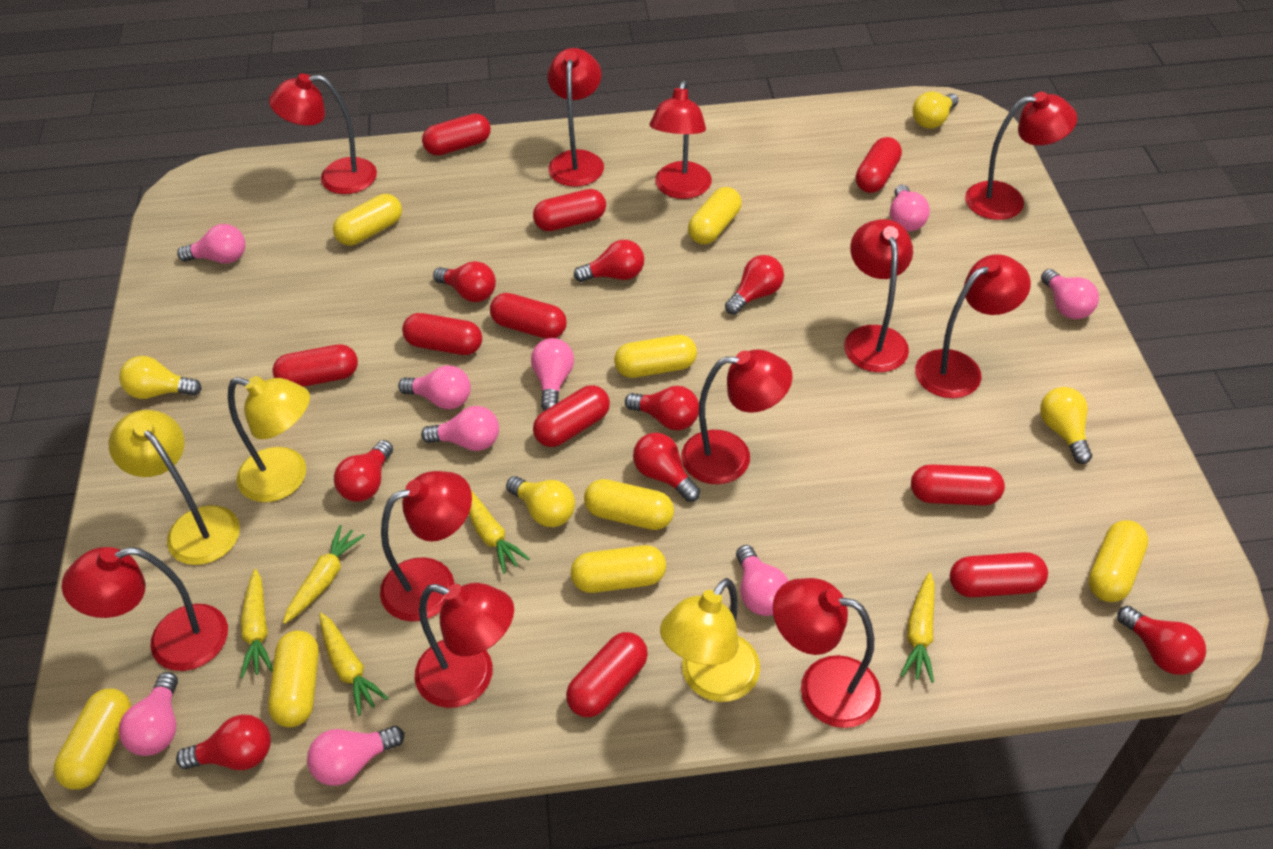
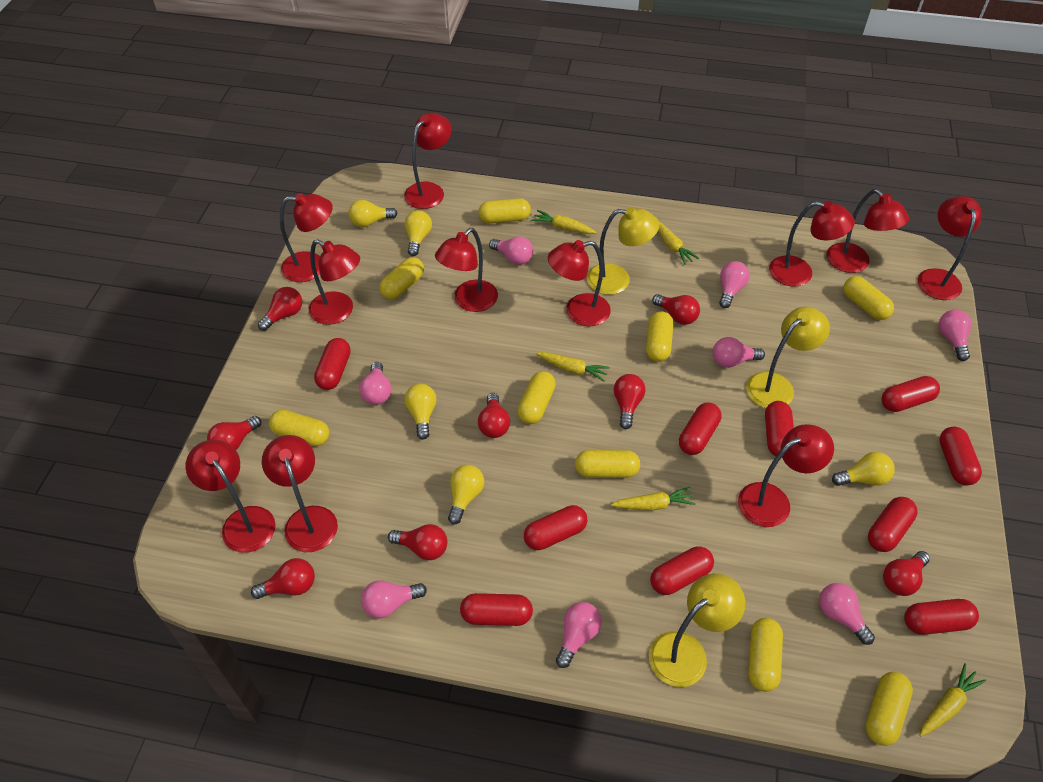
pink light bulb: 9 -> 8
yellow capsule: 8 -> 9
yellow light bulb: 4 -> 5

